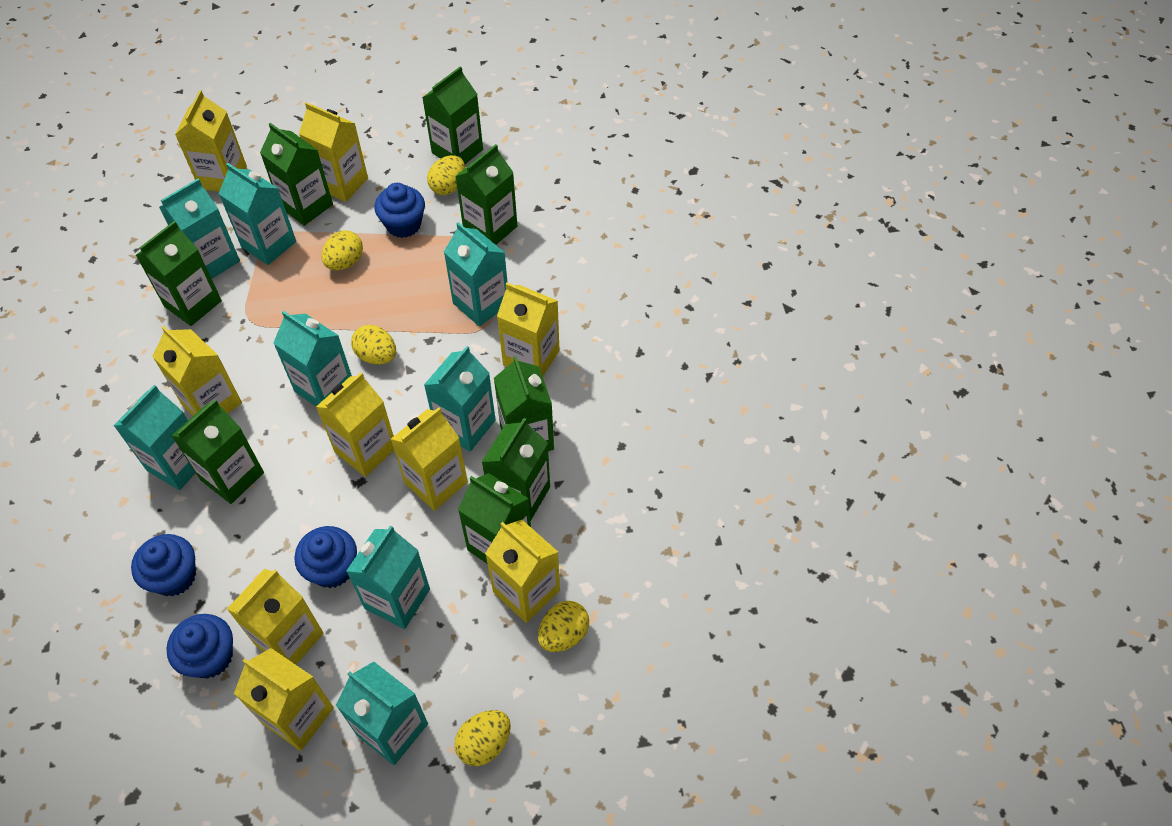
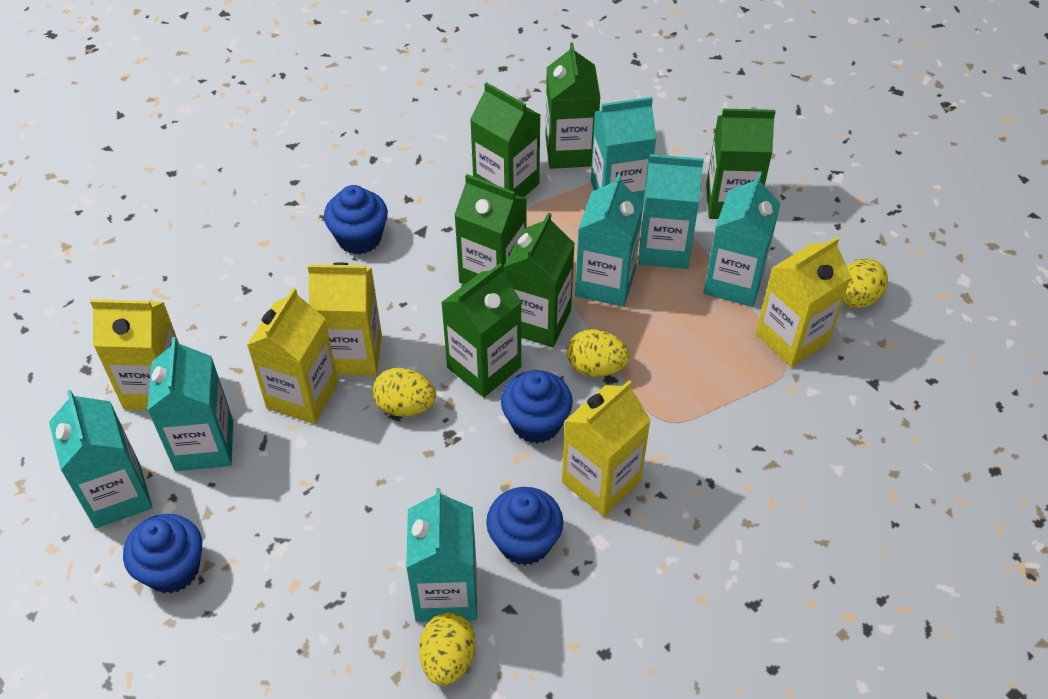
green carton: 8 -> 6
turquoise carton: 8 -> 7
yellow carton: 9 -> 5
yellow egg: 5 -> 4

